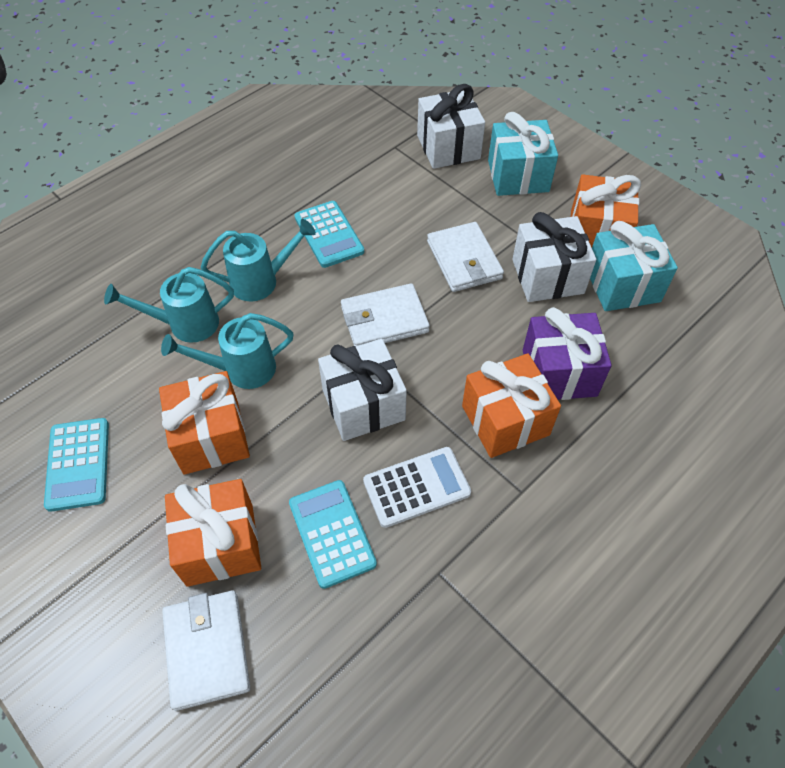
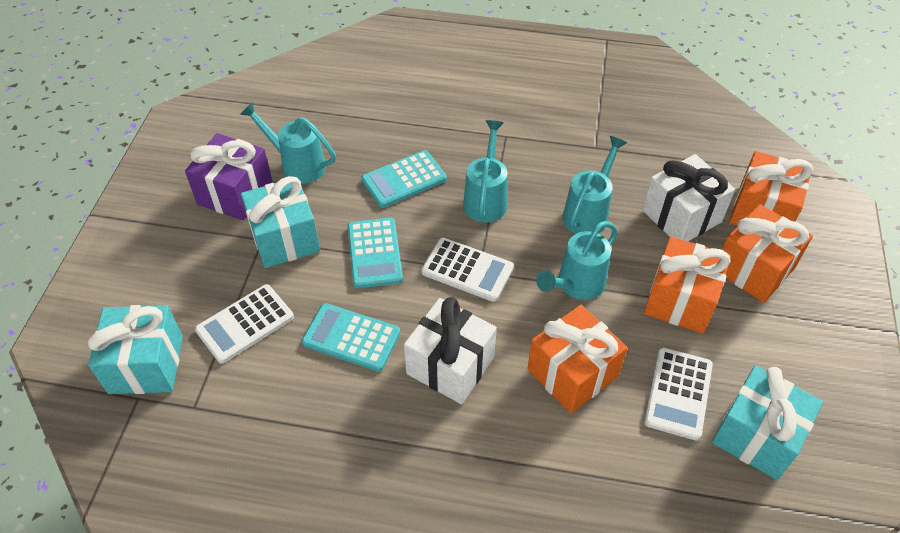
turquoise gift: 2 -> 3
turquoise watering can: 3 -> 4
white calculator: 1 -> 3
white gift: 3 -> 2
white wallet: 3 -> 0

